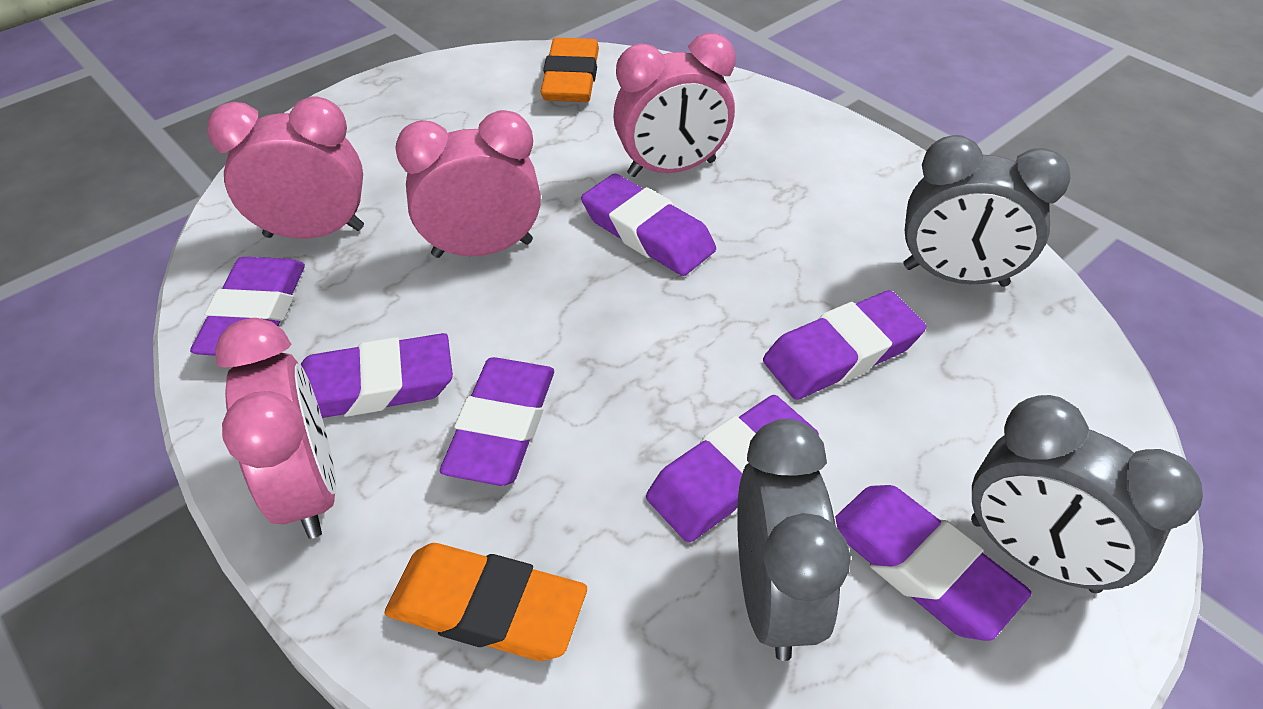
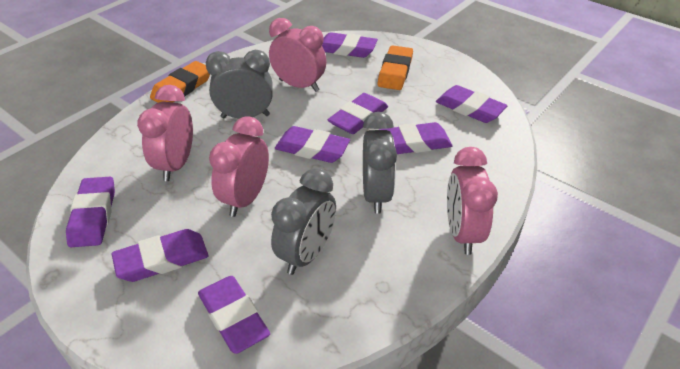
purple eraser: 7 -> 8

